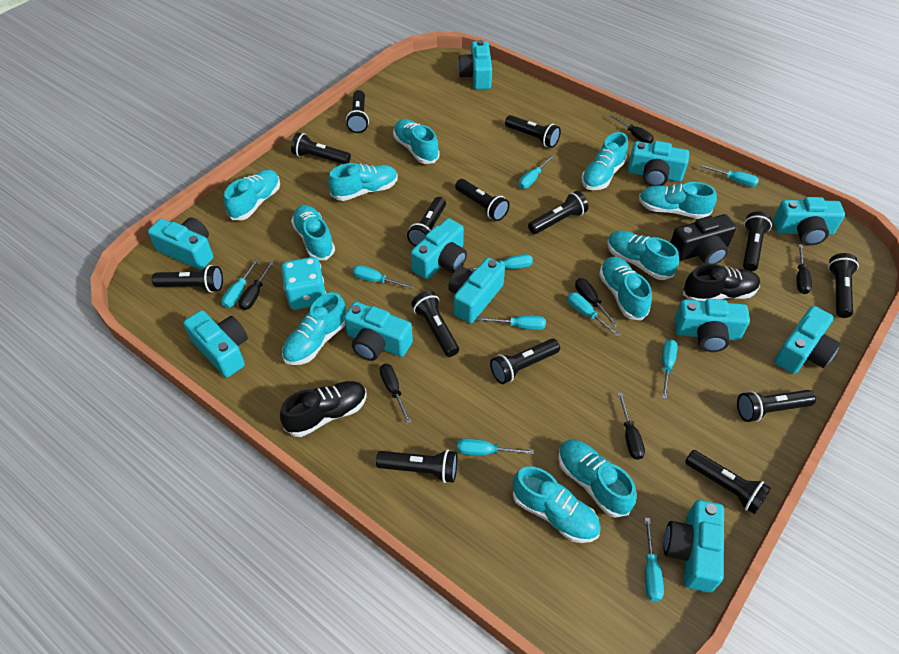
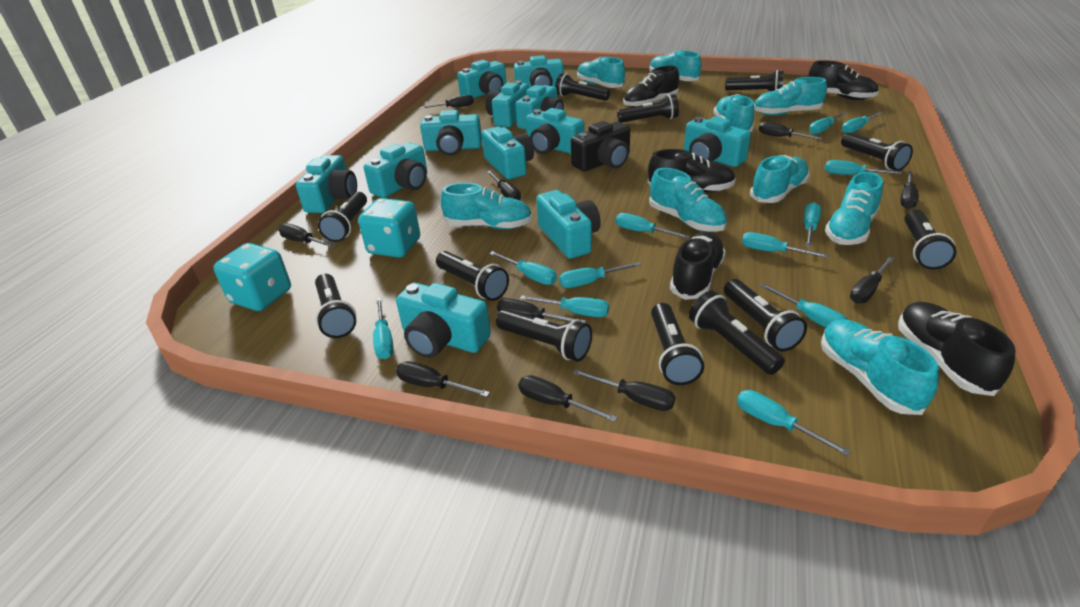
black flashlight: 14 -> 12
black screwdriver: 6 -> 10
black shoe: 2 -> 5
turquoise camera: 11 -> 12
turquoise dice: 1 -> 2
turquoise screwdriver: 10 -> 12
turquoise shoe: 11 -> 9

